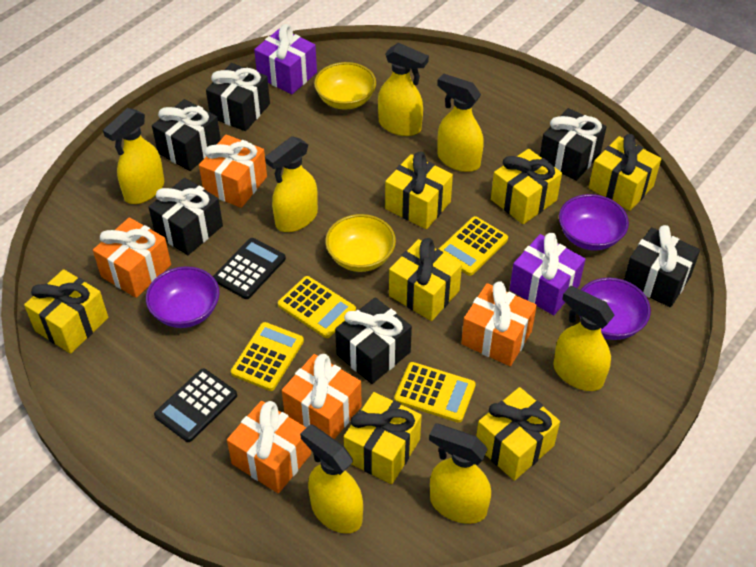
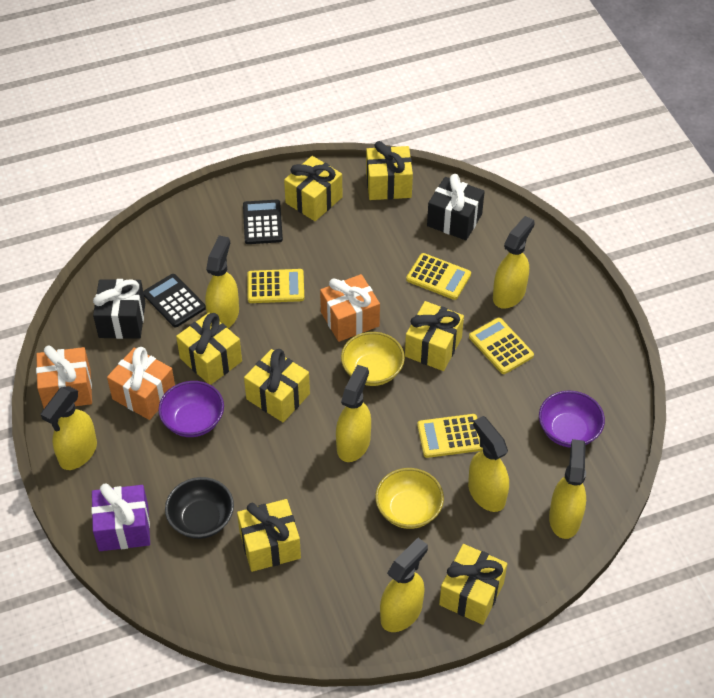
black bowl: 0 -> 1
black gift: 6 -> 2
orange gift: 5 -> 3
purple bowl: 3 -> 2
purple gift: 2 -> 1

